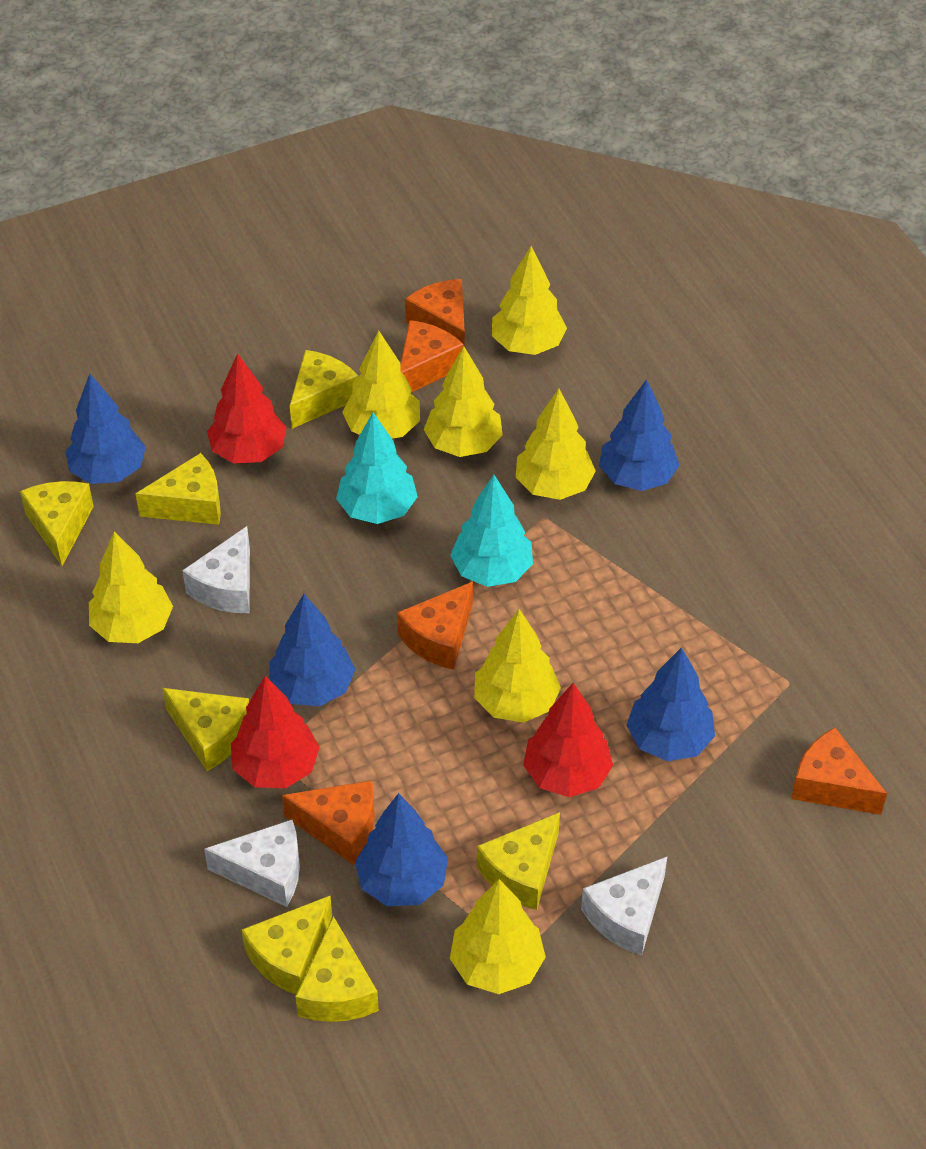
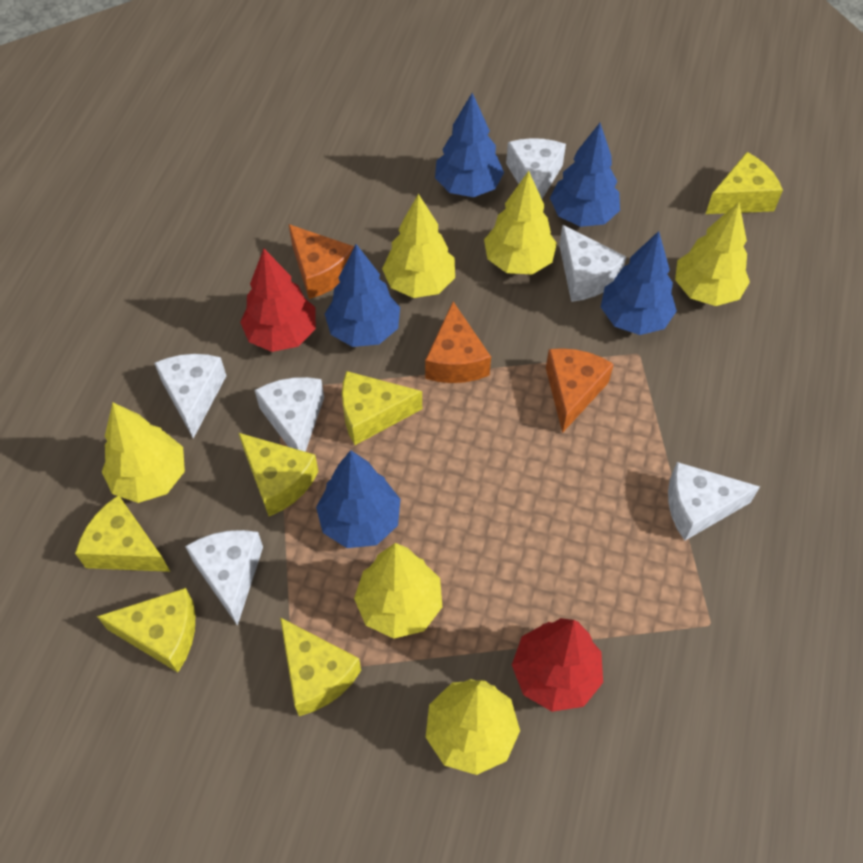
orange cheese: 5 -> 3
red tree: 3 -> 2
turquoise tree: 2 -> 0
white cheese: 3 -> 6
yellow cheese: 7 -> 6
yellow tree: 7 -> 6

